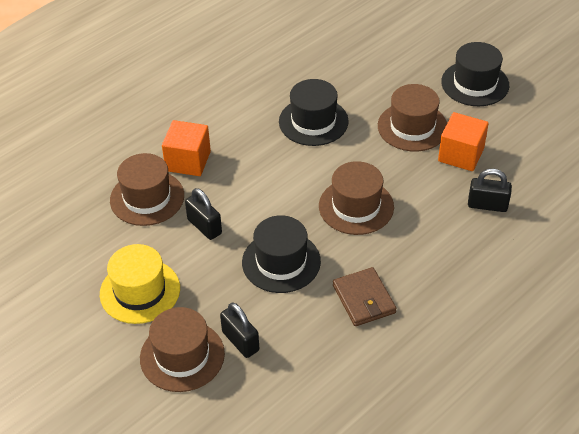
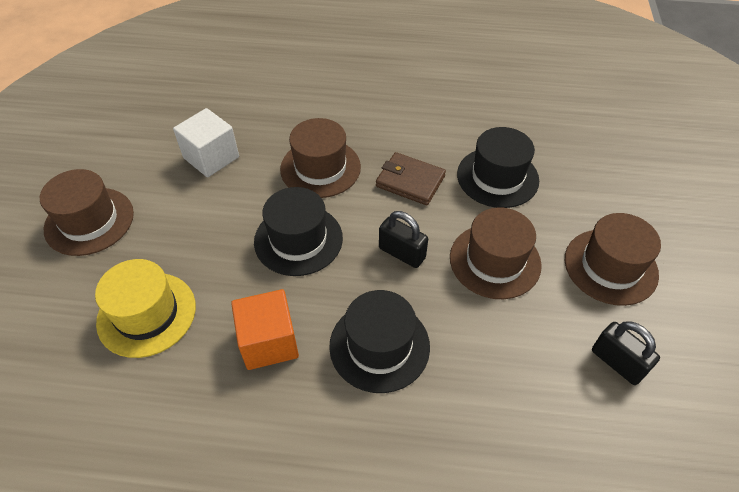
black padlock: 3 -> 2
orange cube: 2 -> 1
white cube: 0 -> 1

